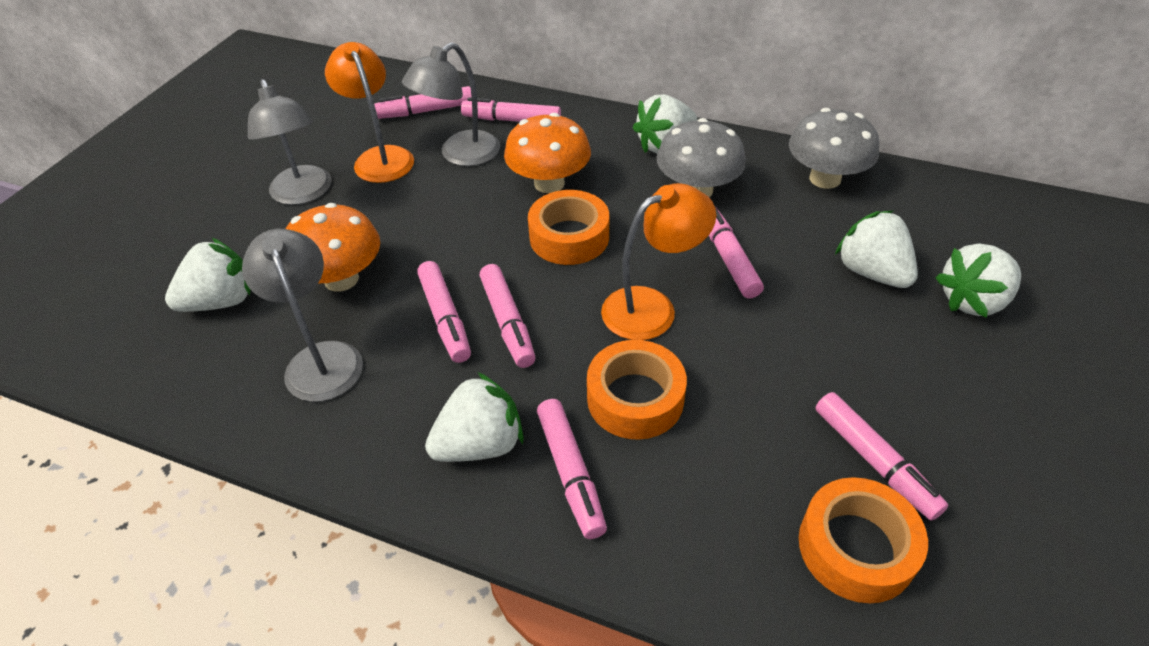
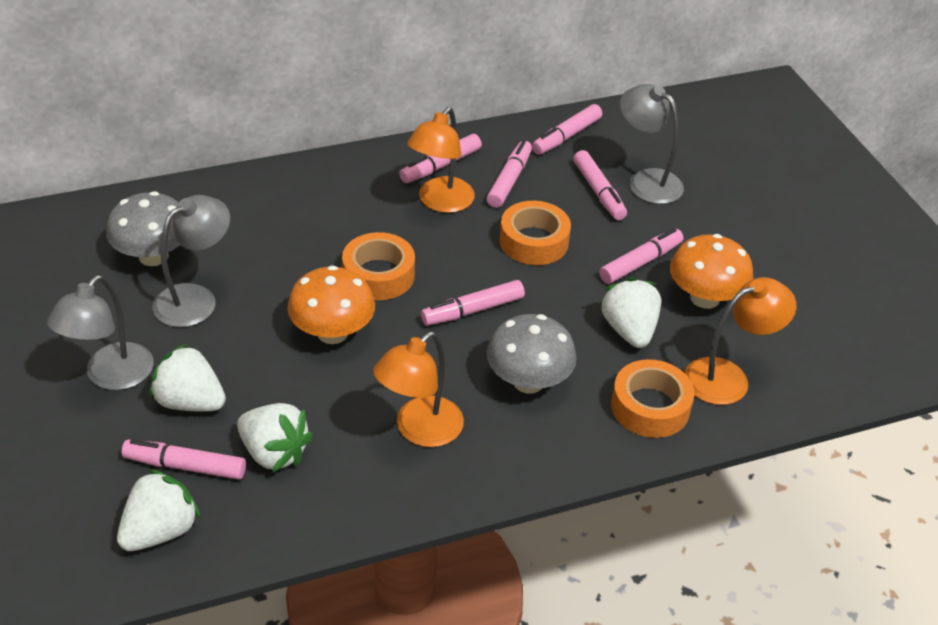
orange lamp: 2 -> 3
white strawberry: 5 -> 4

